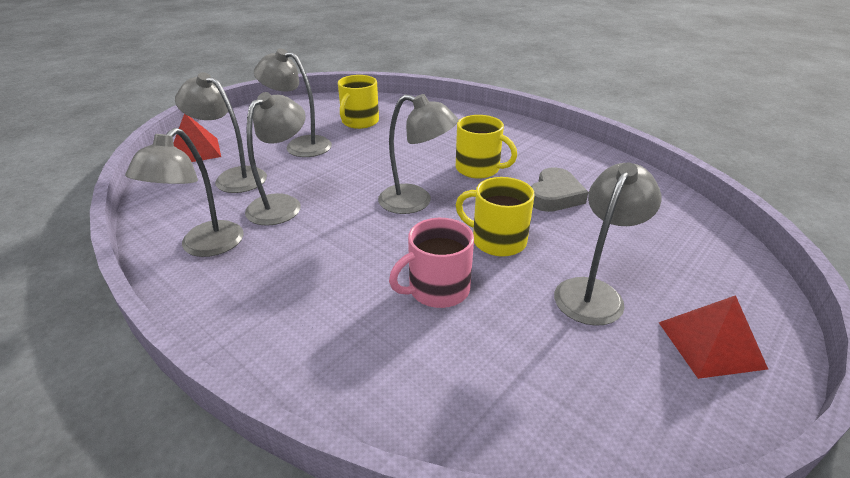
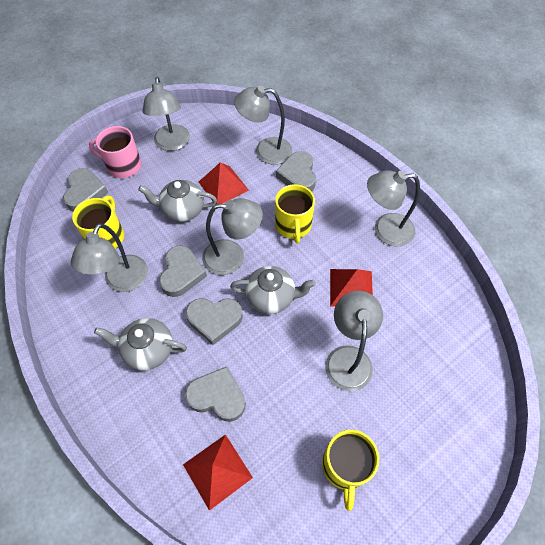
grey heart: 1 -> 5
grey teapot: 0 -> 3
red pyramid: 2 -> 3

